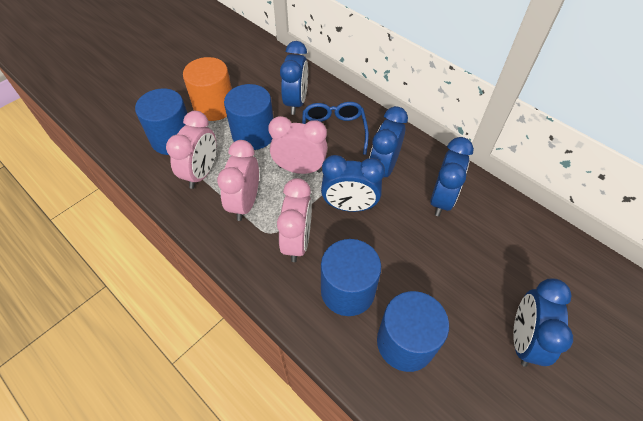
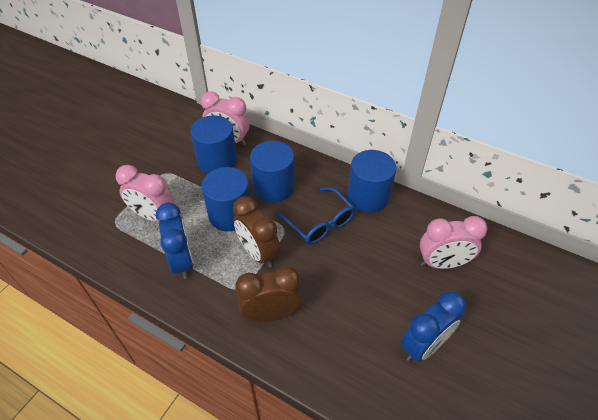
blue clock: 5 -> 2
brown clock: 0 -> 2
orange cylinder: 1 -> 0
pink clock: 4 -> 3

